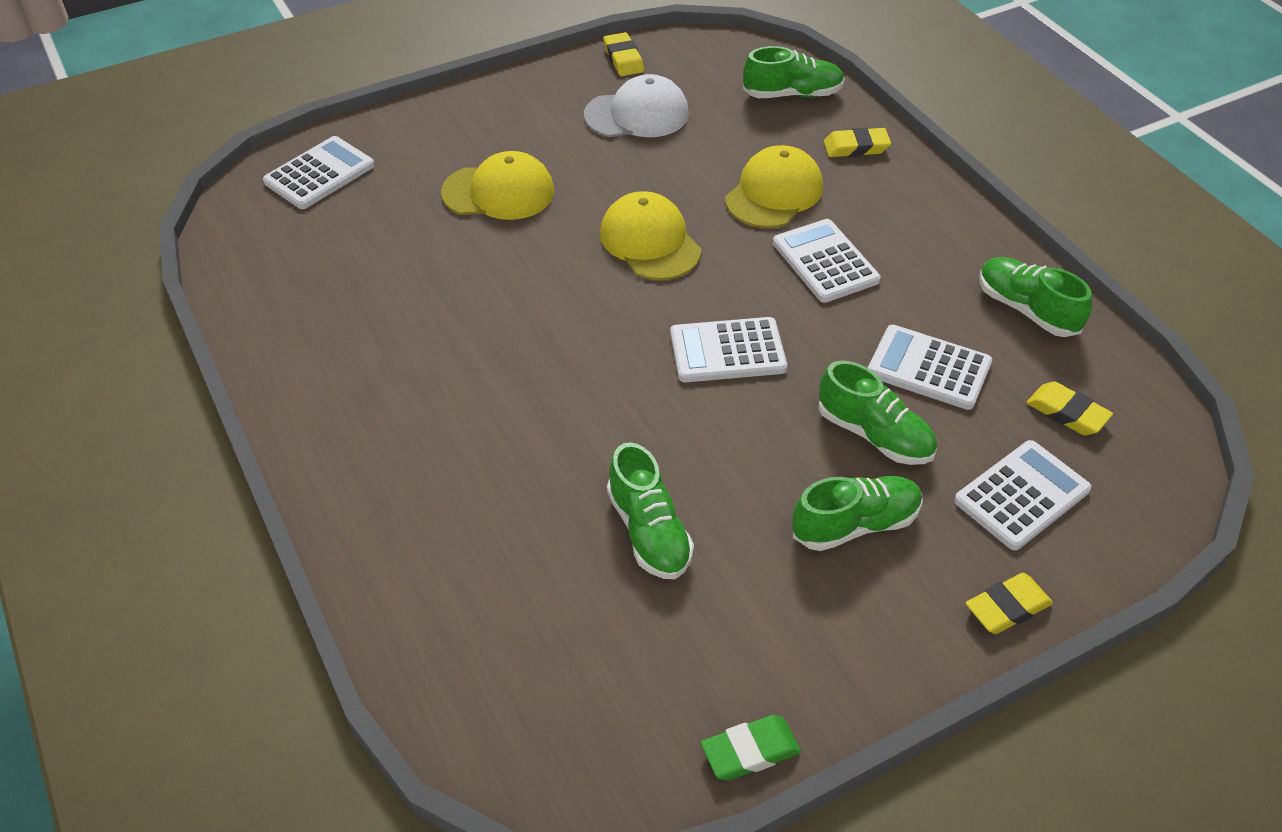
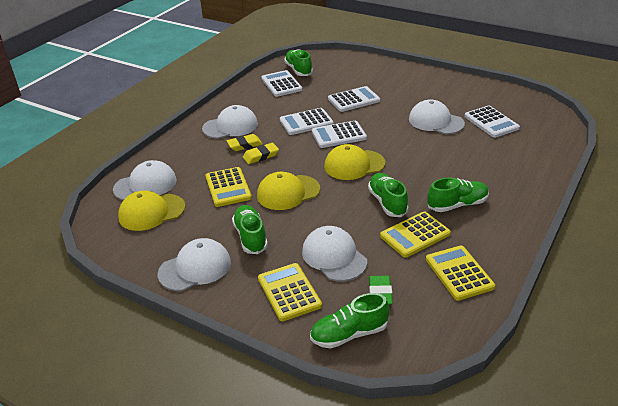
white cap: 1 -> 5
yellow calculator: 0 -> 4
yellow eraser: 4 -> 2

